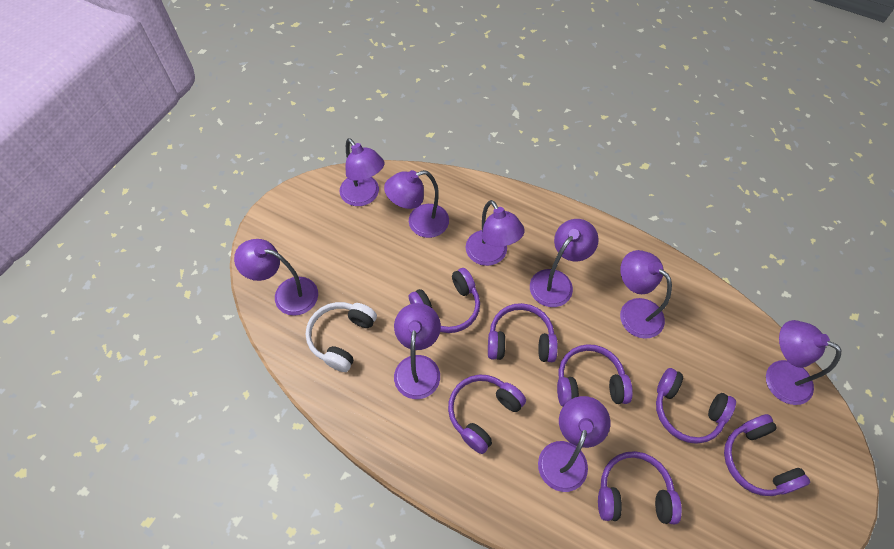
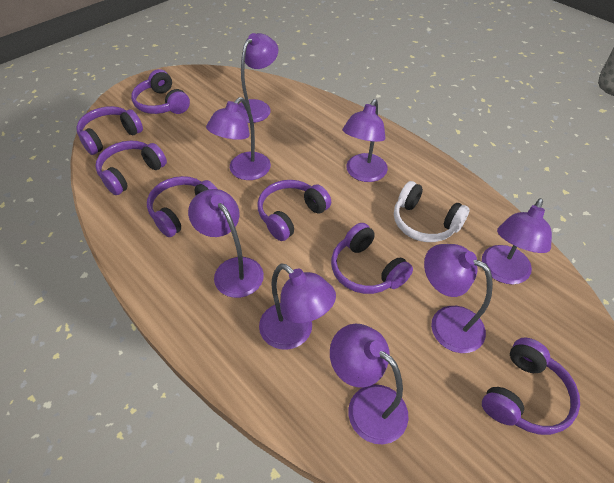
purple lamp: 9 -> 8

